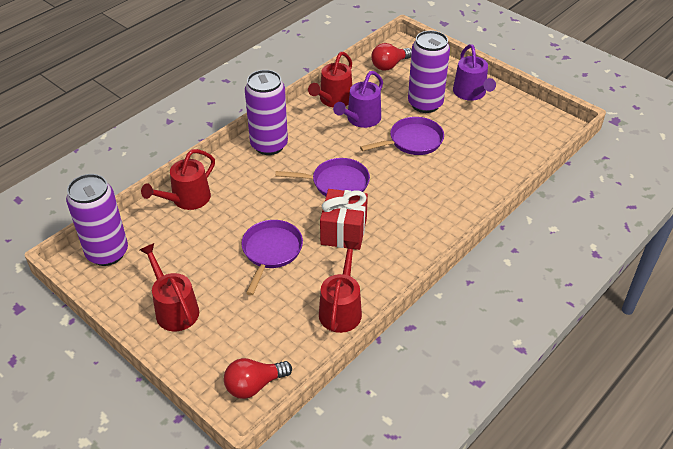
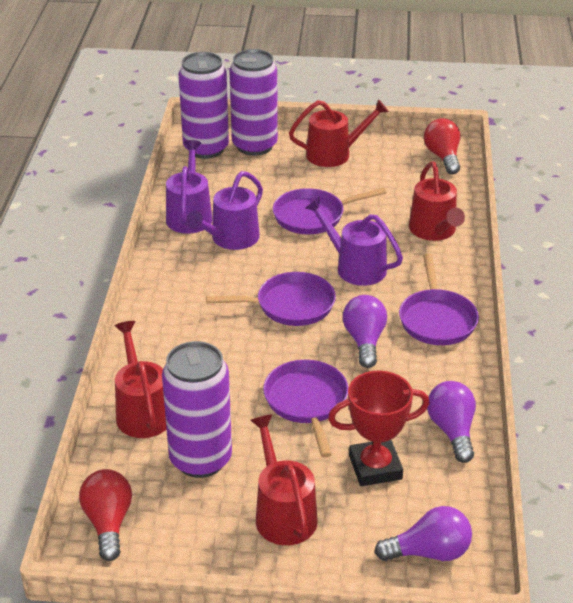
purple light bulb: 0 -> 3
purple pan: 3 -> 4
purple watering can: 2 -> 3
red gift: 1 -> 0
red trophy: 0 -> 1

